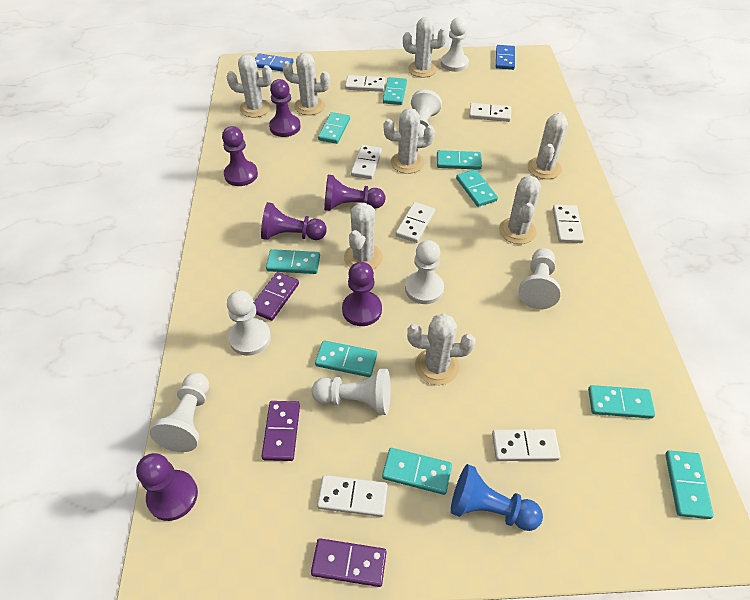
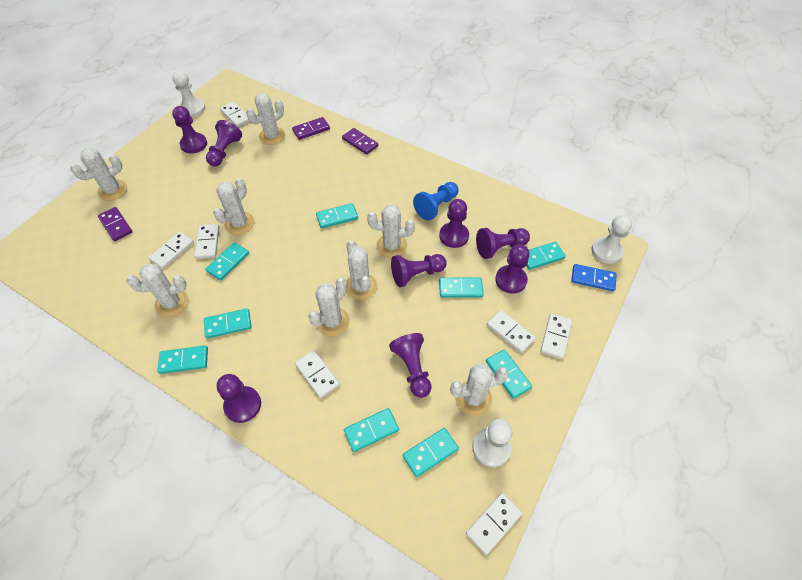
blue domino: 2 -> 1
purple pawn: 6 -> 8
white pawn: 7 -> 3

